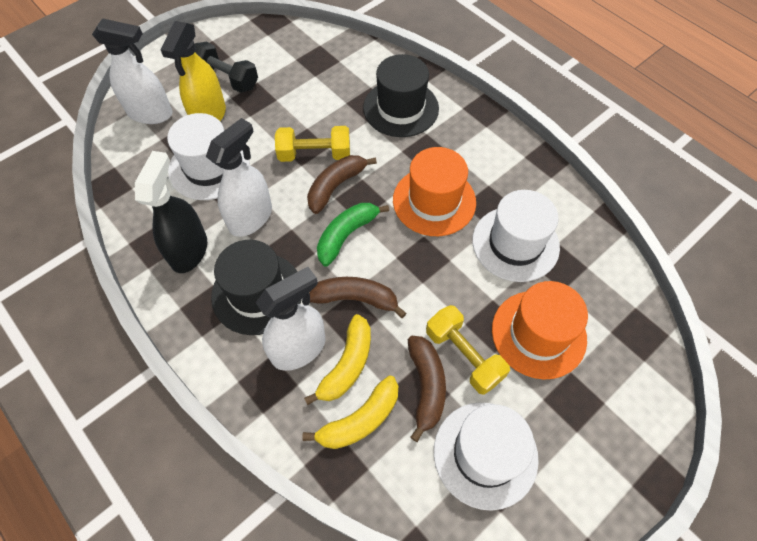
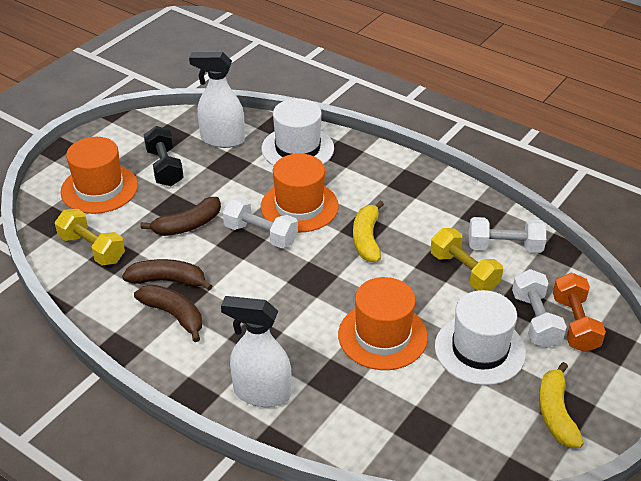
black hat: 2 -> 0
black spray bottle: 1 -> 0
green banana: 1 -> 0
orange dumbbell: 0 -> 1
orange hat: 2 -> 3
white dumbbell: 0 -> 3
white hat: 3 -> 2
white spray bottle: 3 -> 2
yellow spray bottle: 1 -> 0

